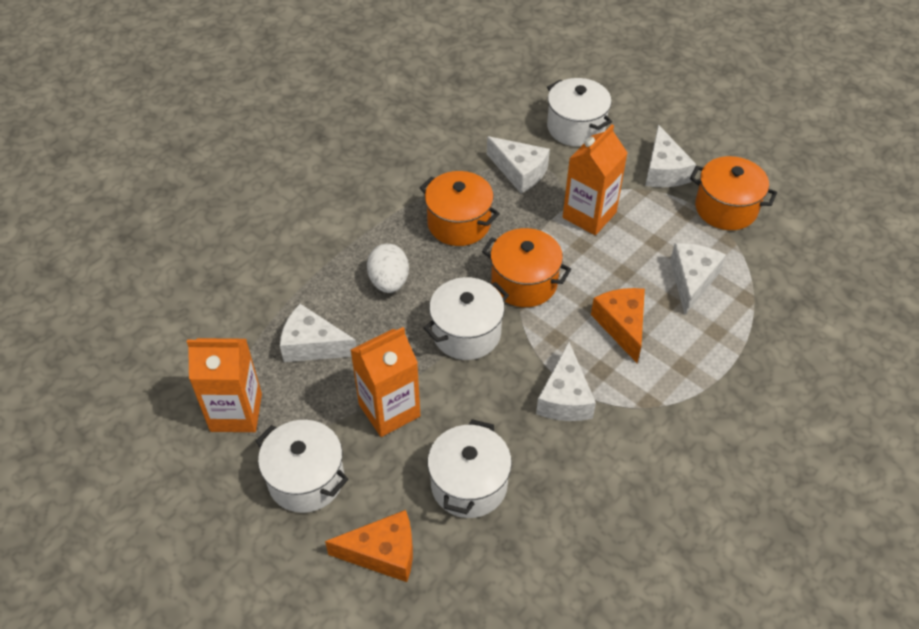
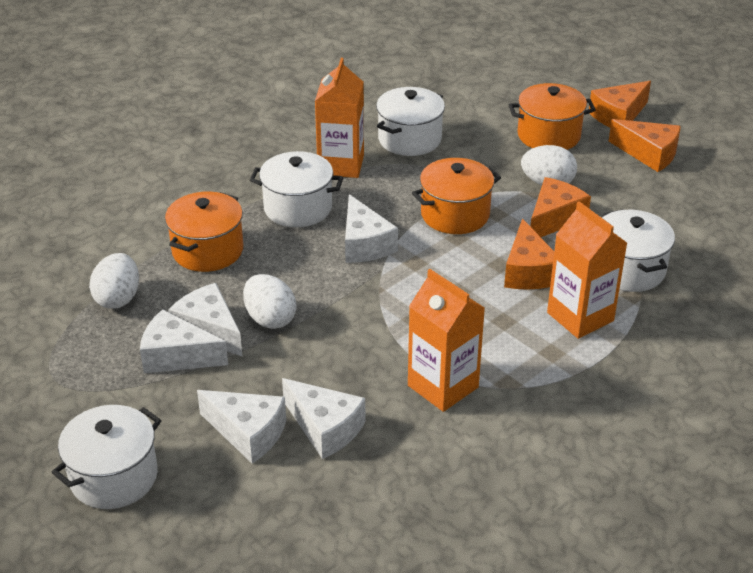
orange cheese: 2 -> 4
white egg: 1 -> 3

